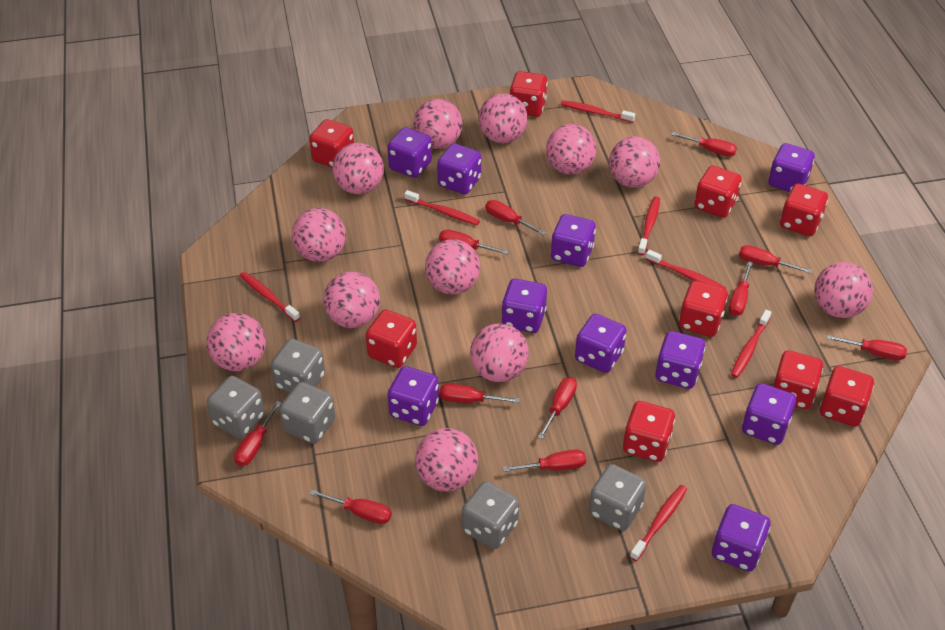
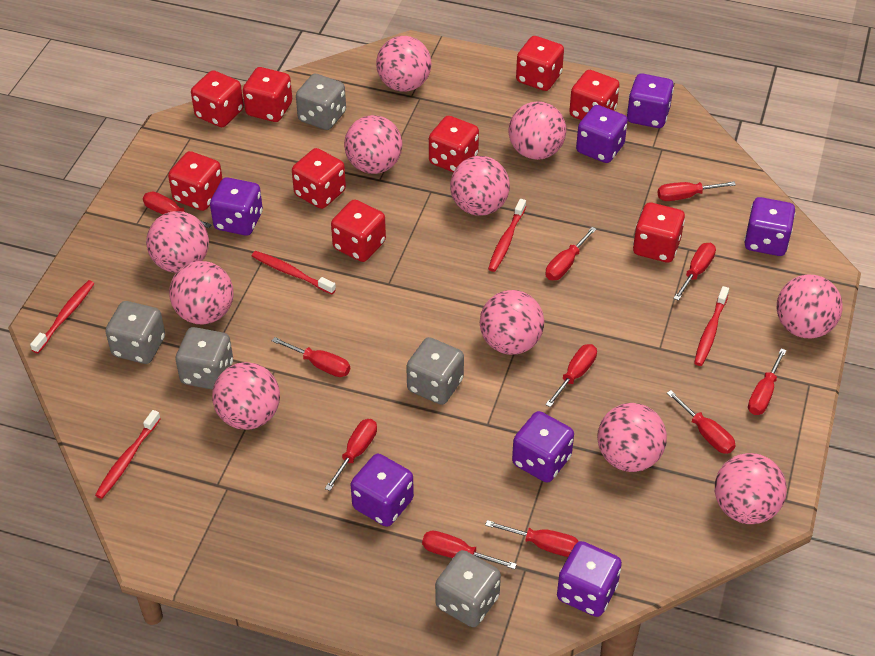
pink ball: 12 -> 11
purple dice: 10 -> 7
red toothbrush: 7 -> 5

